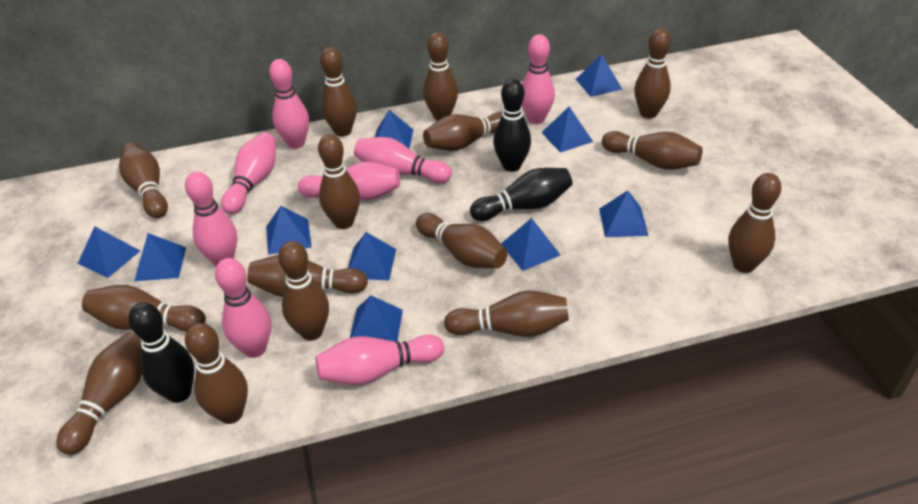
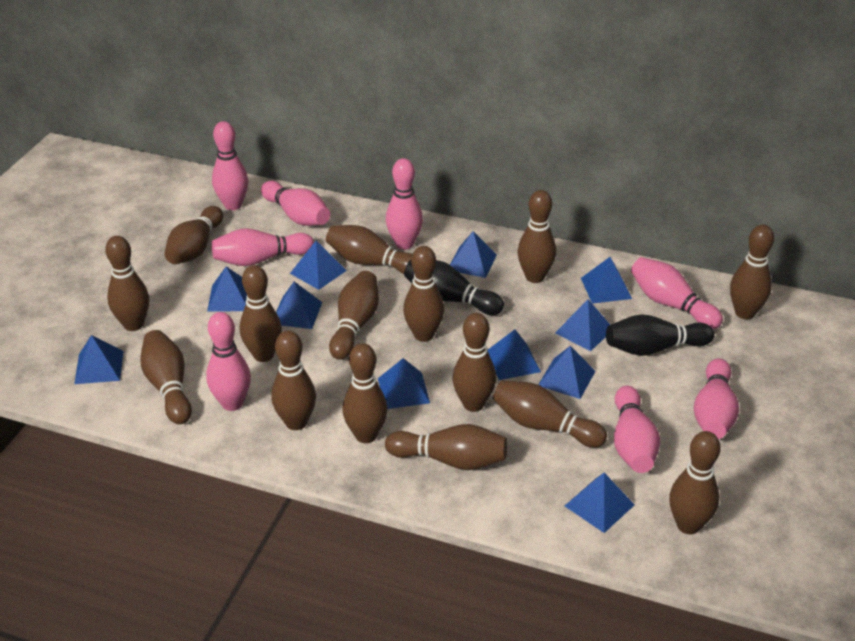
black bowling pin: 3 -> 2
blue pyramid: 10 -> 11

